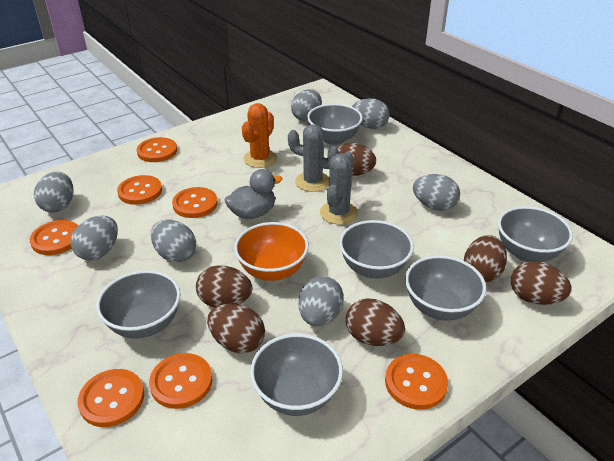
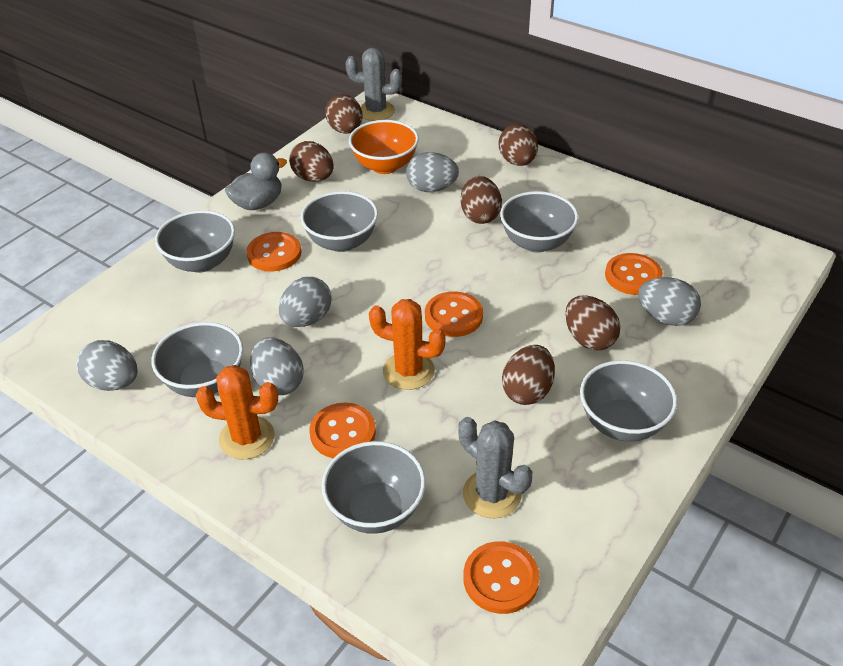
grey egg: 7 -> 5
orange button: 7 -> 5
orange cactus: 1 -> 2

